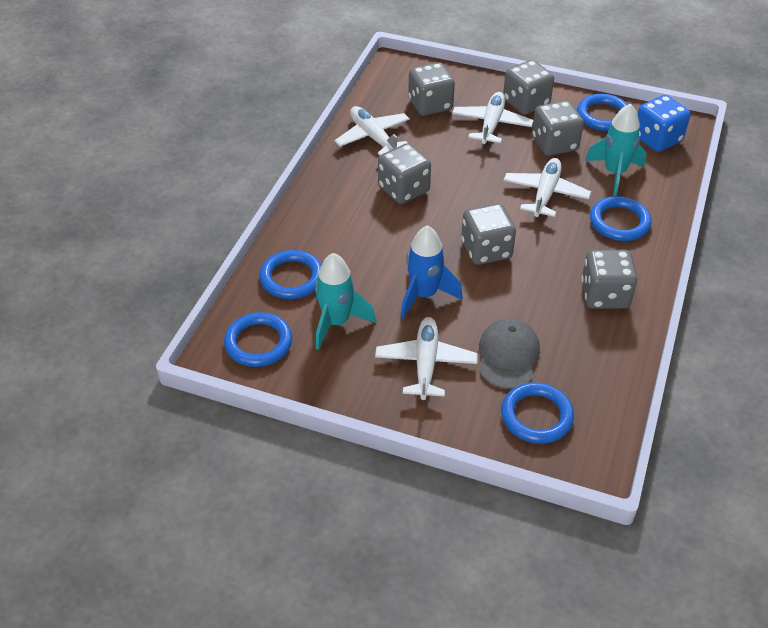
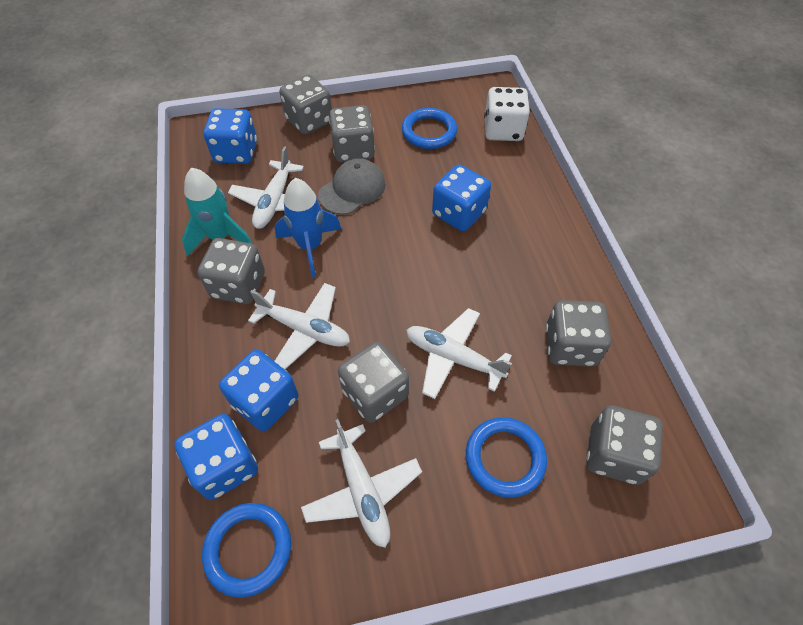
blue dice: 1 -> 4
blue ring: 5 -> 3
turquoise rocket: 2 -> 1
white dice: 0 -> 1

